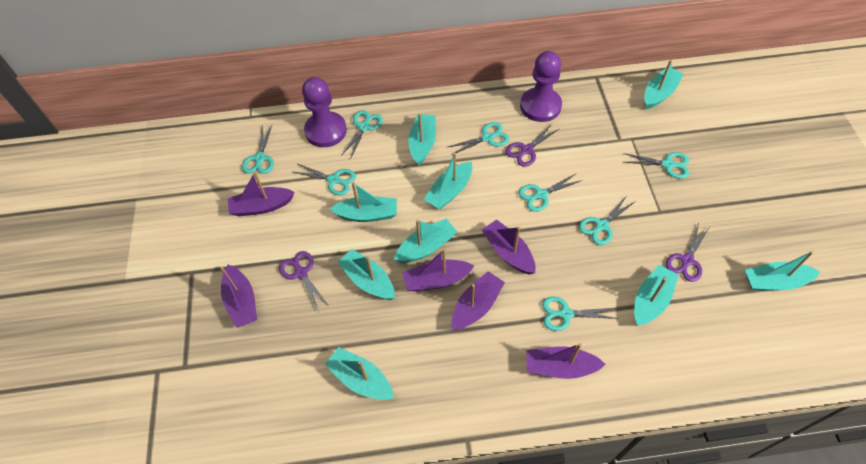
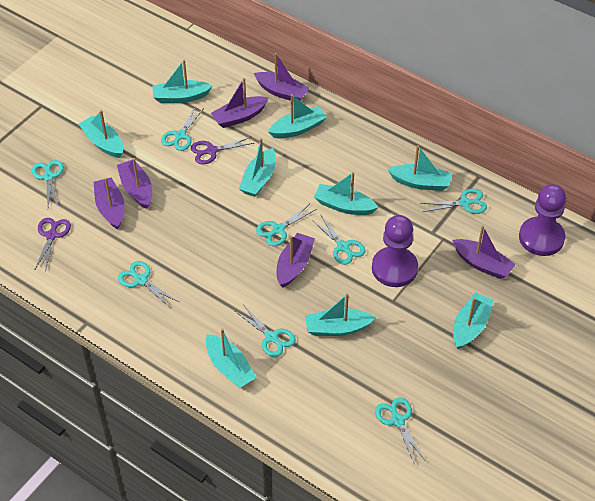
purple scissors: 3 -> 2

